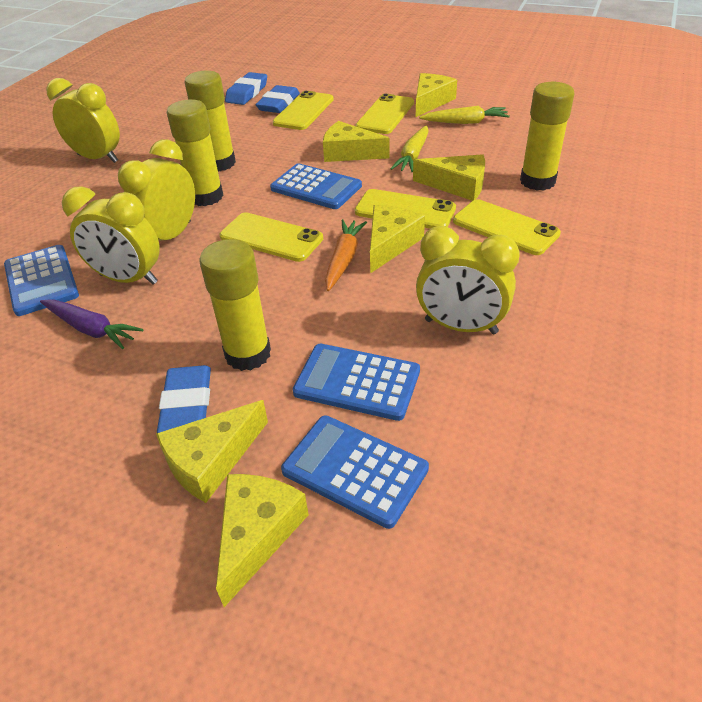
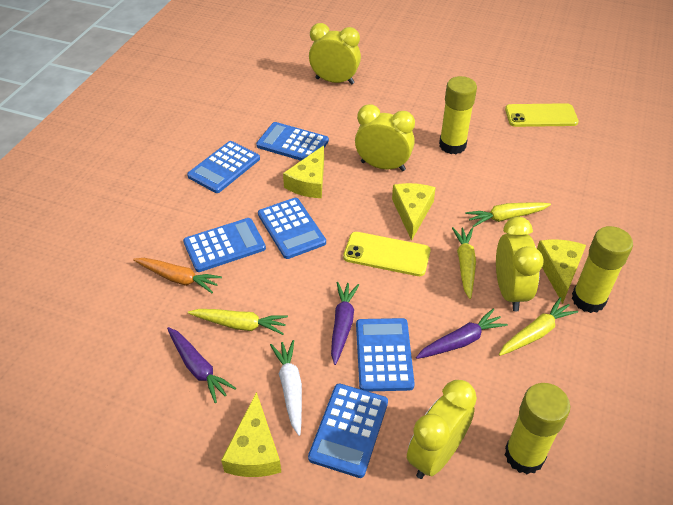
blue calculator: 4 -> 6
blue eraser: 3 -> 0
purple carrot: 1 -> 3
white carrot: 0 -> 1
yellow carrot: 2 -> 4
yellow cheese: 6 -> 4
yellow glue stick: 4 -> 3
yellow phone: 5 -> 2

